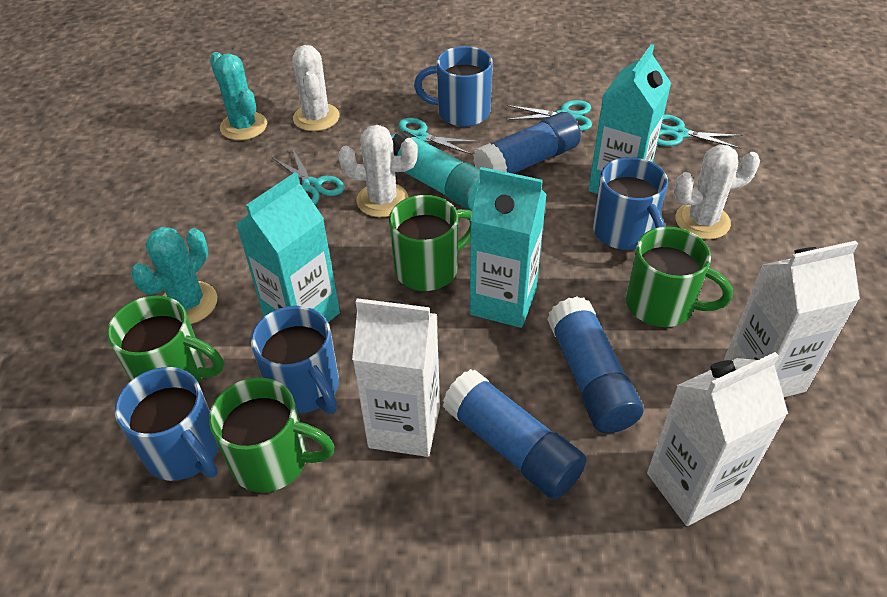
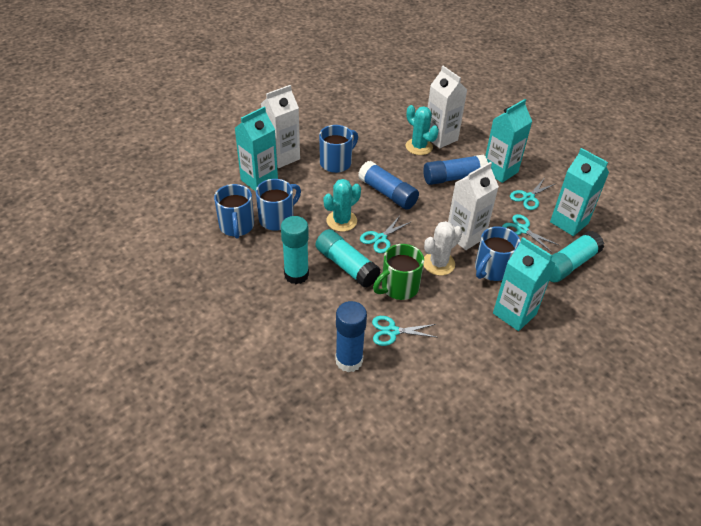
green mug: 4 -> 1
turquoise carton: 3 -> 4
turquoise glue stick: 1 -> 3
white cactus: 3 -> 1

